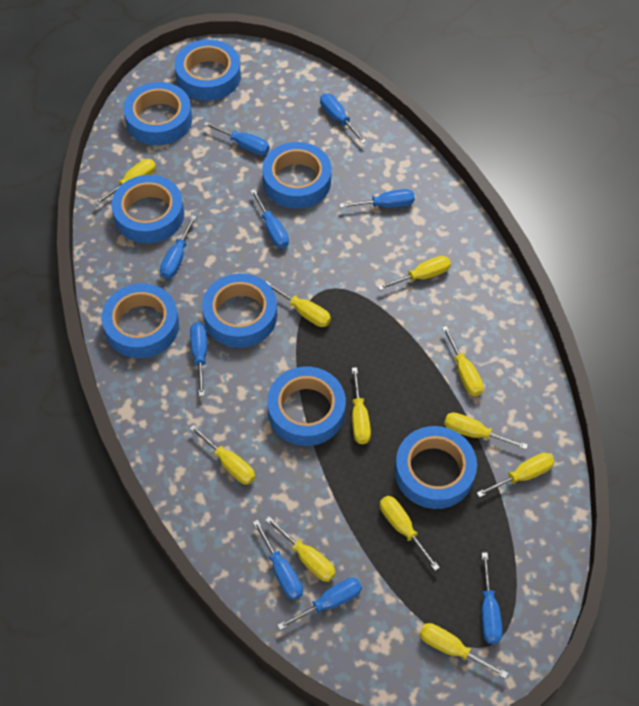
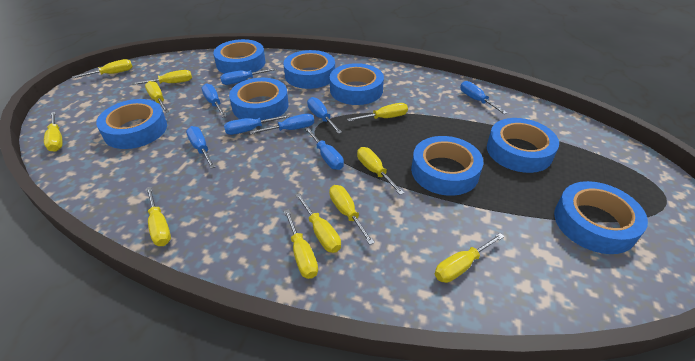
blue screwdriver: 9 -> 8

